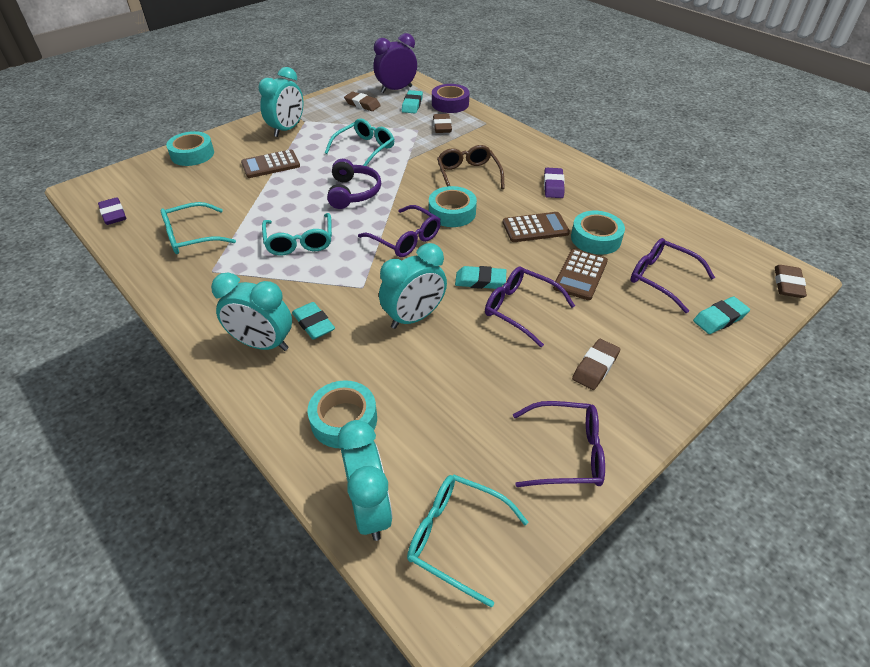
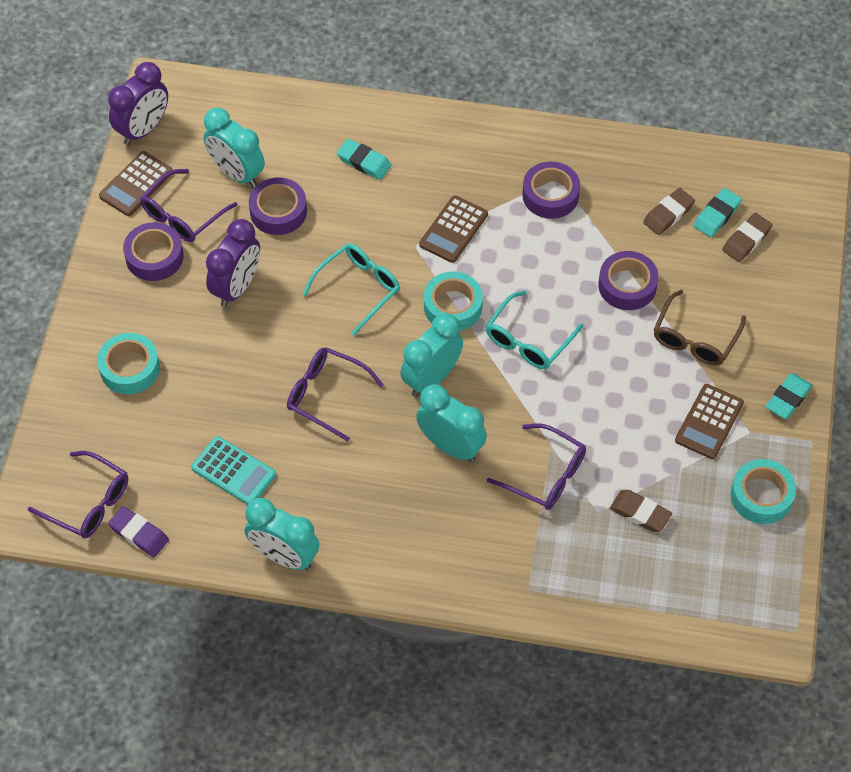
brown eraser: 4 -> 3
purple clock: 1 -> 2
purple eraser: 2 -> 1
purple headphones: 1 -> 0
purple tape: 1 -> 4
turquoise calculator: 0 -> 1
turquoise eraser: 4 -> 3
turquoise glasses: 4 -> 2
turquoise tape: 4 -> 3

